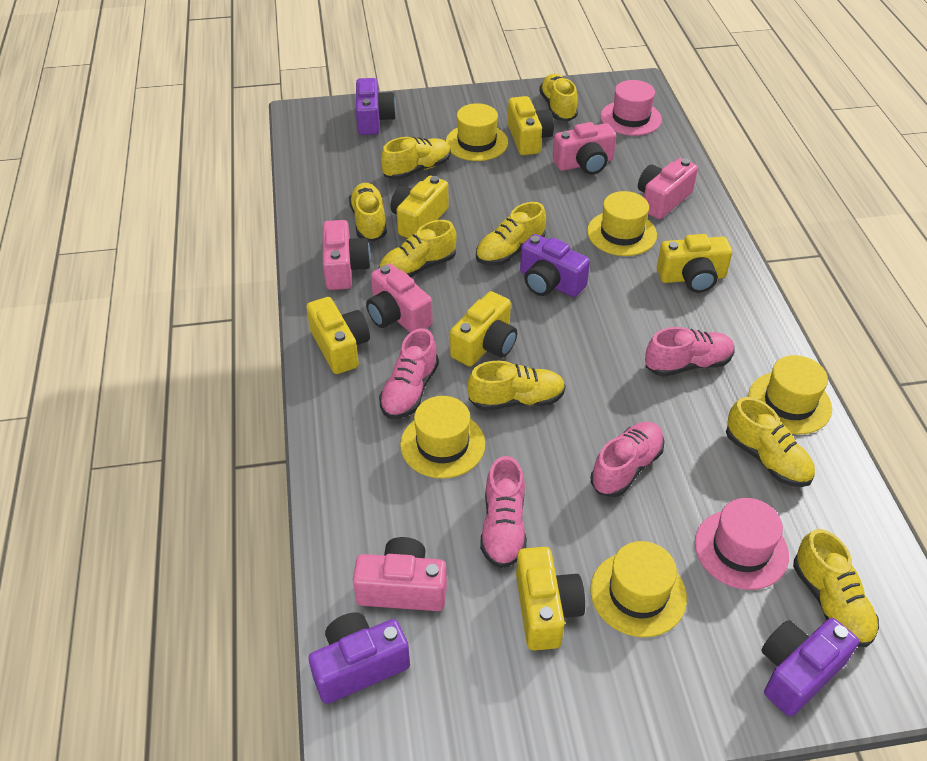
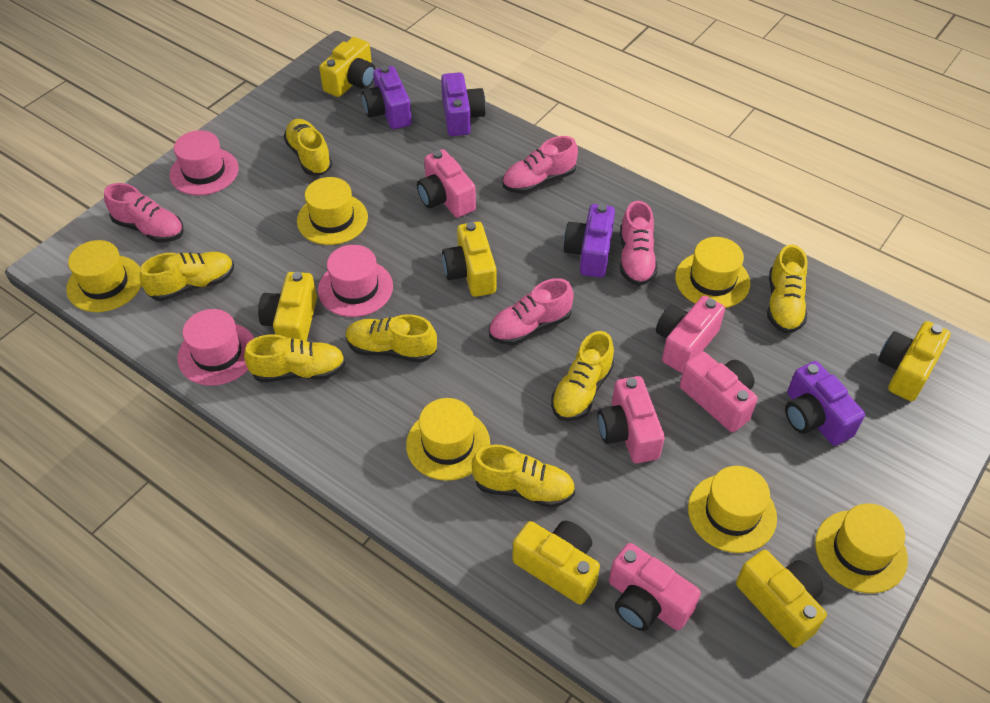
pink hat: 2 -> 3
yellow hat: 5 -> 6
yellow shoe: 8 -> 7

